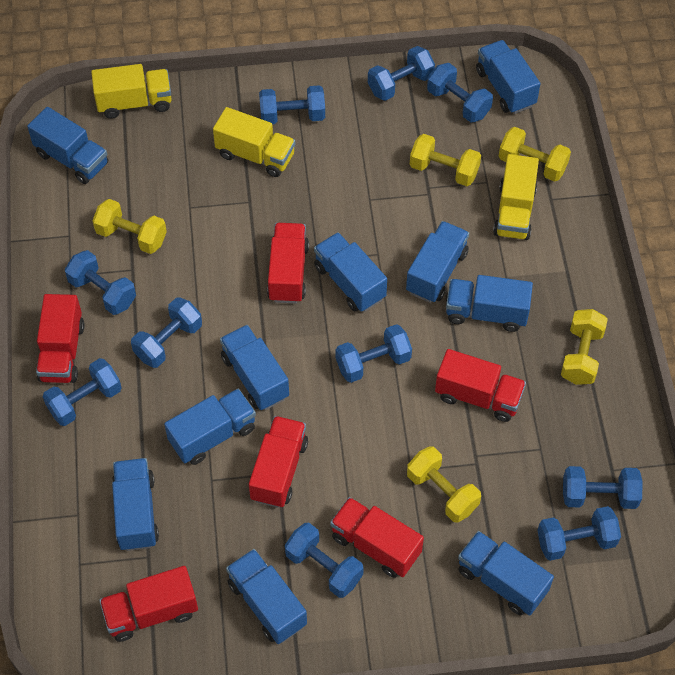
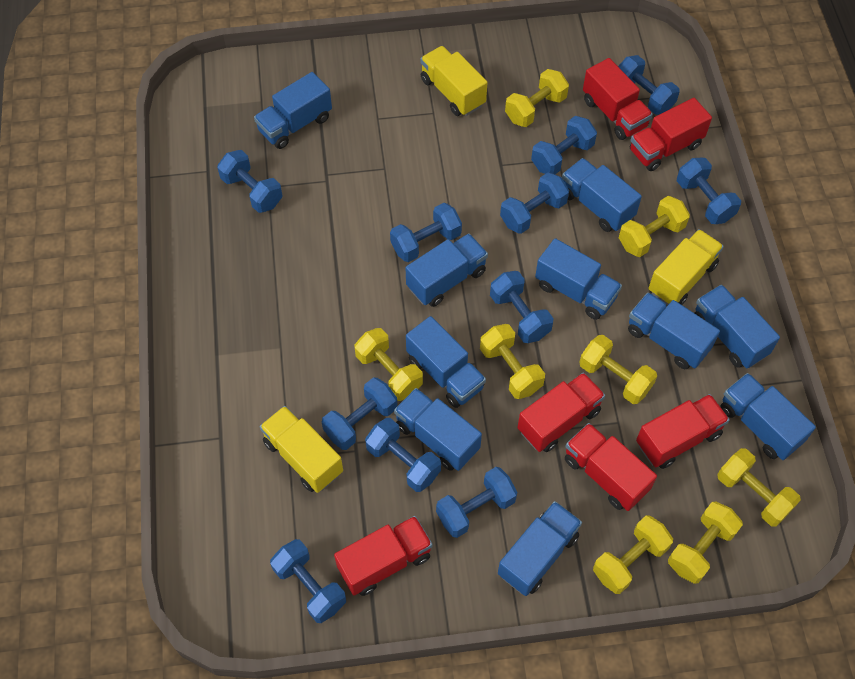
blue dumbbell: 10 -> 11
yellow dumbbell: 5 -> 8

